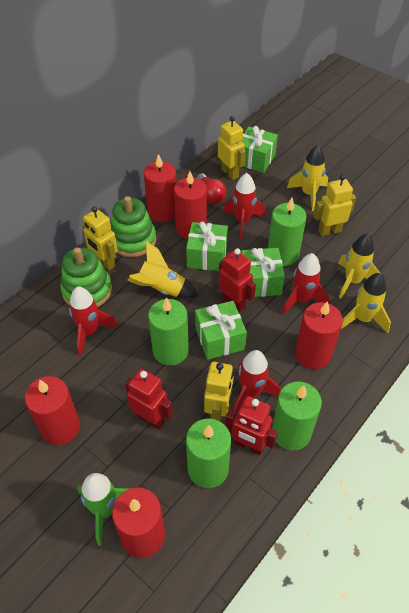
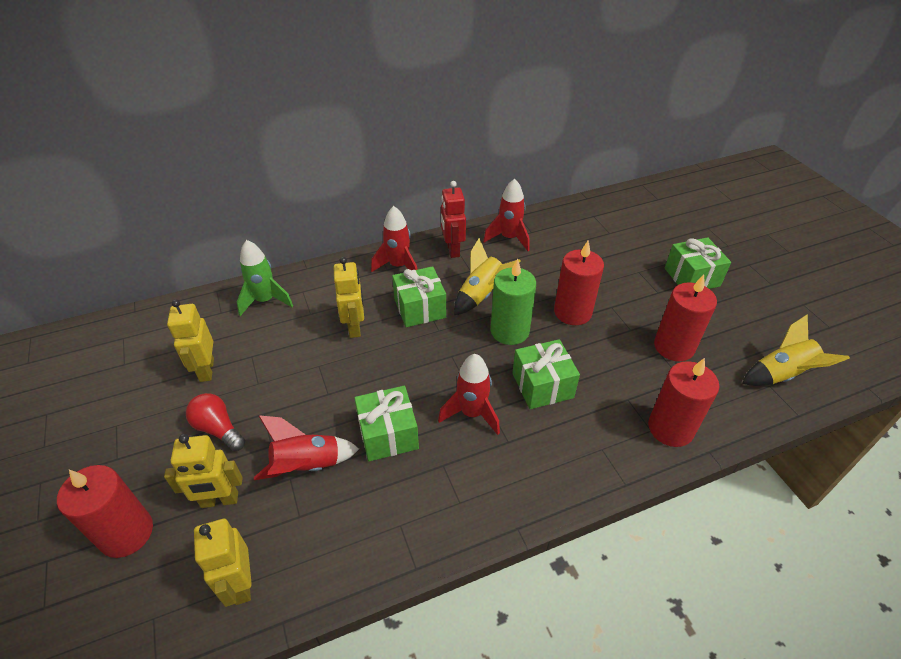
green candle: 4 -> 1
green stacking toy: 2 -> 0
red candle: 5 -> 4
red robot: 3 -> 1
yellow rocket: 4 -> 2

